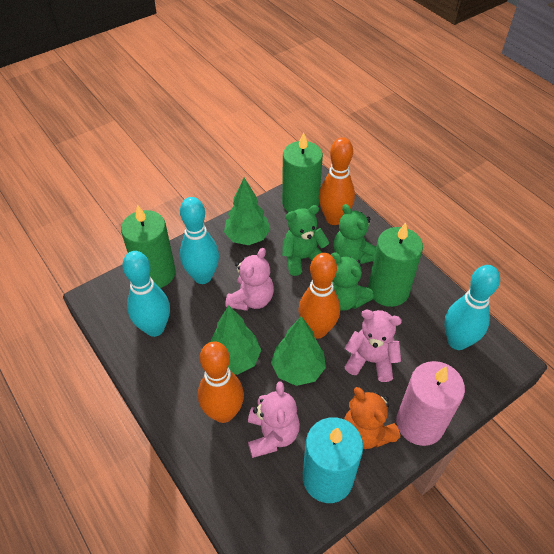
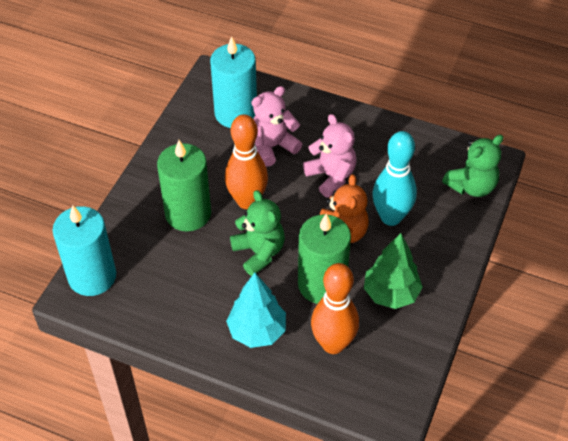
green candle: 3 -> 2
green teddy bear: 3 -> 2
green tree: 3 -> 1
orange bowling pin: 3 -> 2
pink candle: 1 -> 0
pink teddy bear: 3 -> 2
turquoise bowling pin: 3 -> 1
turquoise candle: 1 -> 2
turquoise tree: 0 -> 1

